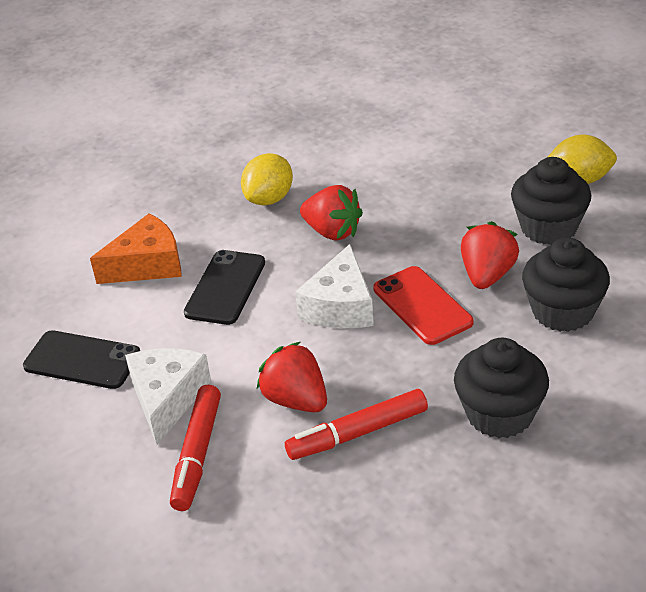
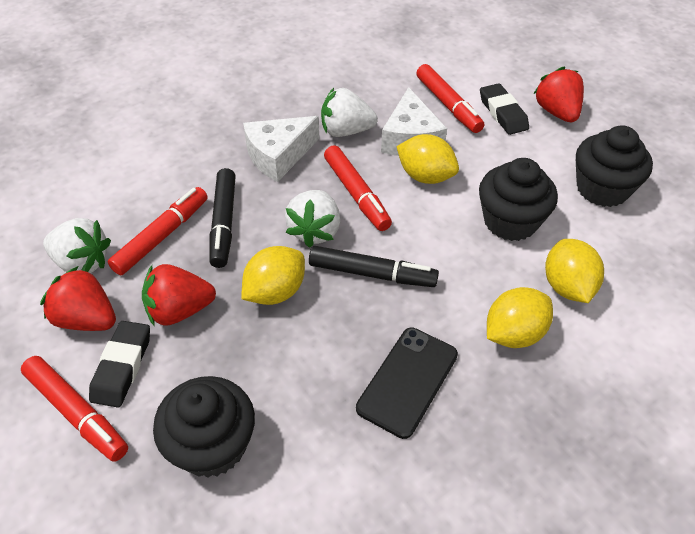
black eraser: 0 -> 2
black marker: 0 -> 2
black phone: 2 -> 1
orange cheese: 1 -> 0
red marker: 2 -> 4
red phone: 1 -> 0
white strawberry: 0 -> 3
yellow lemon: 2 -> 4

